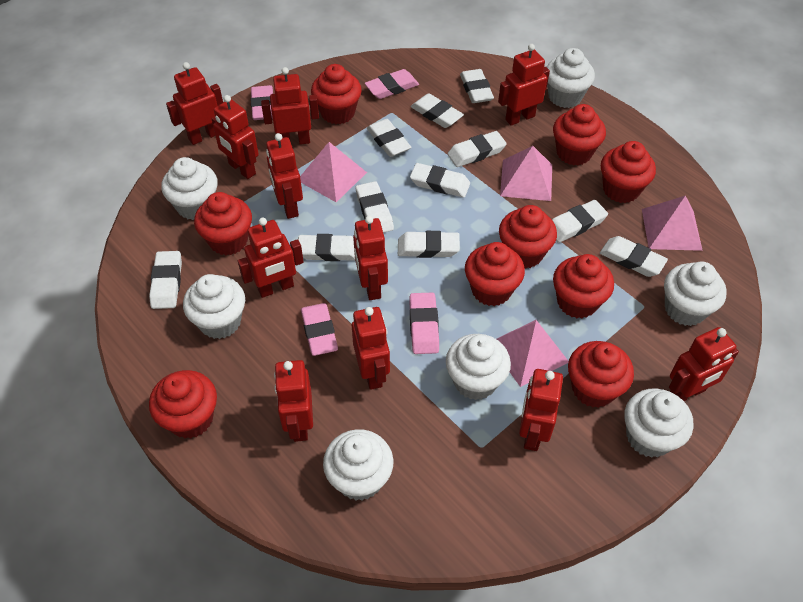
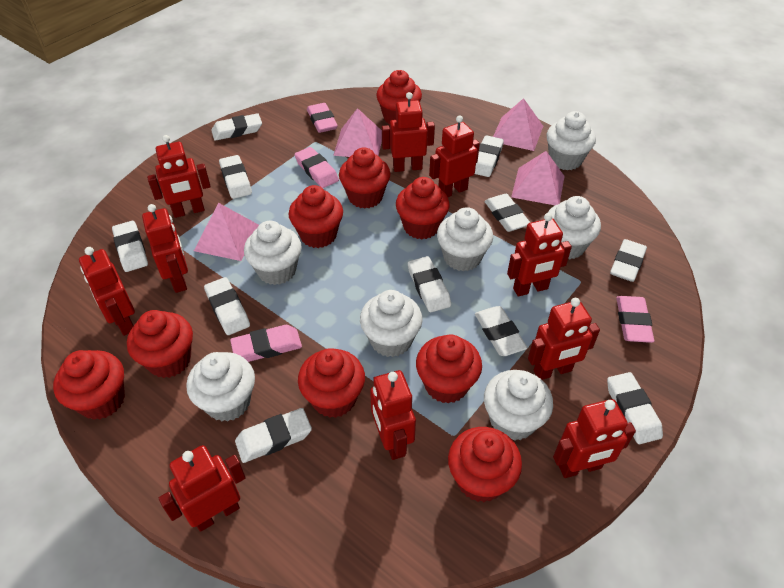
red robot: 11 -> 10

